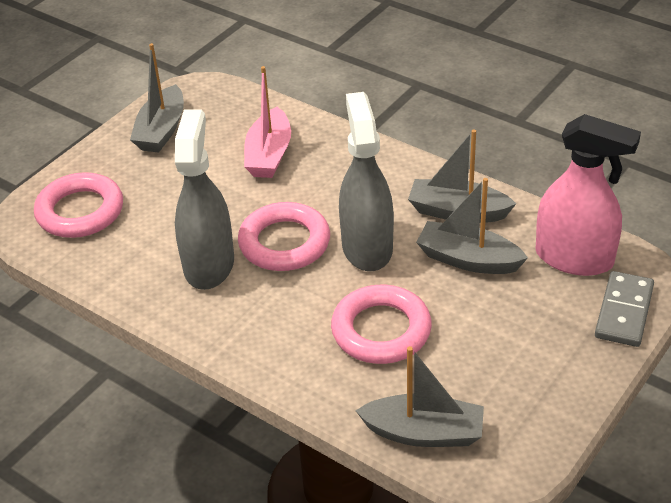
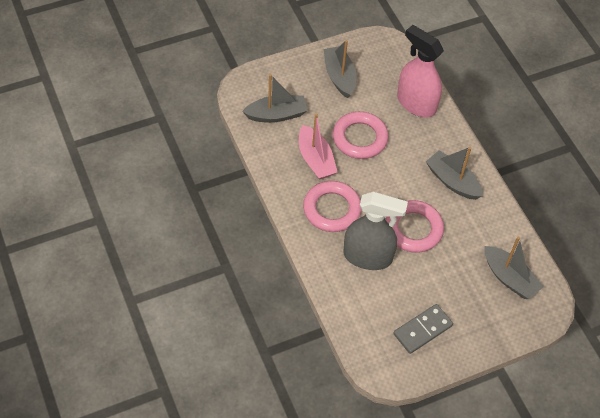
grey spray bottle: 2 -> 1

